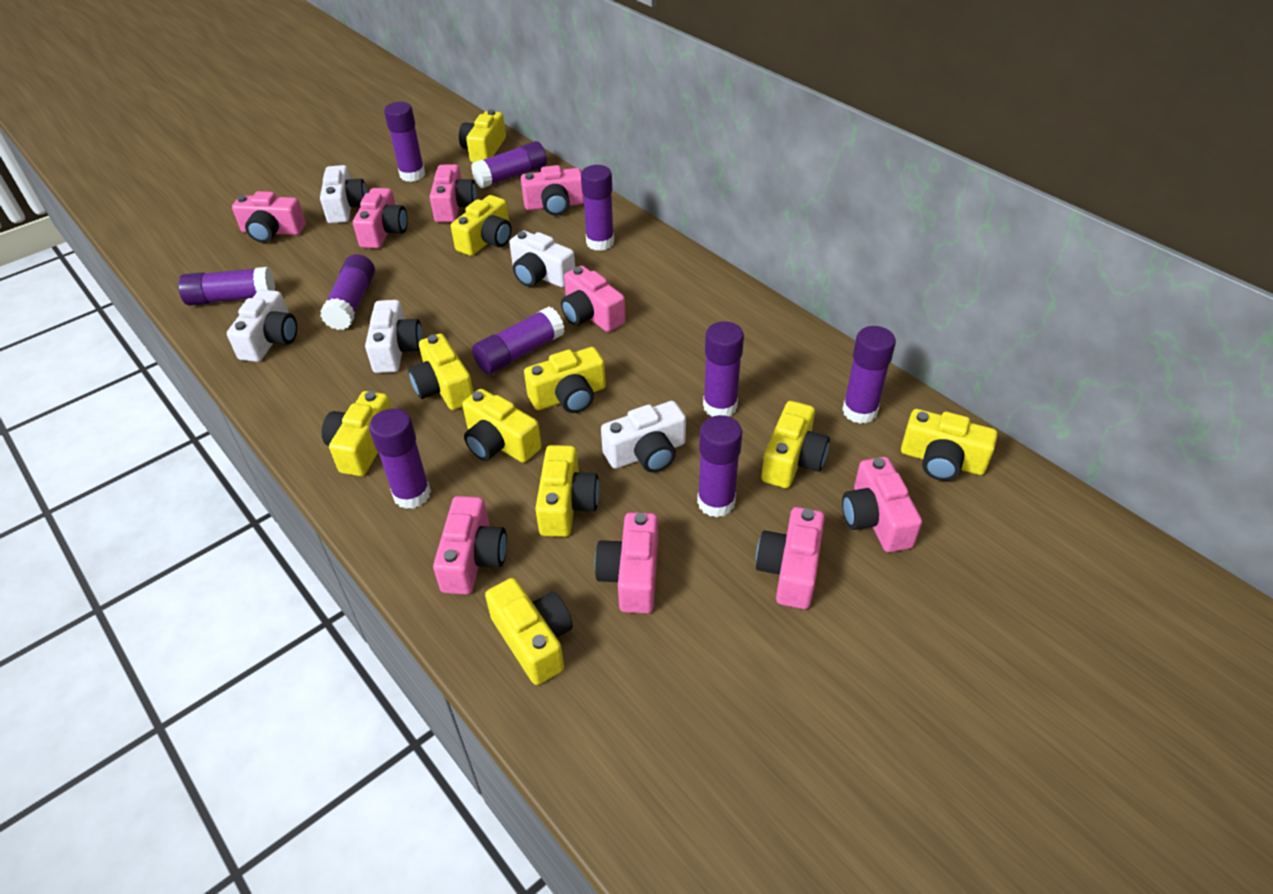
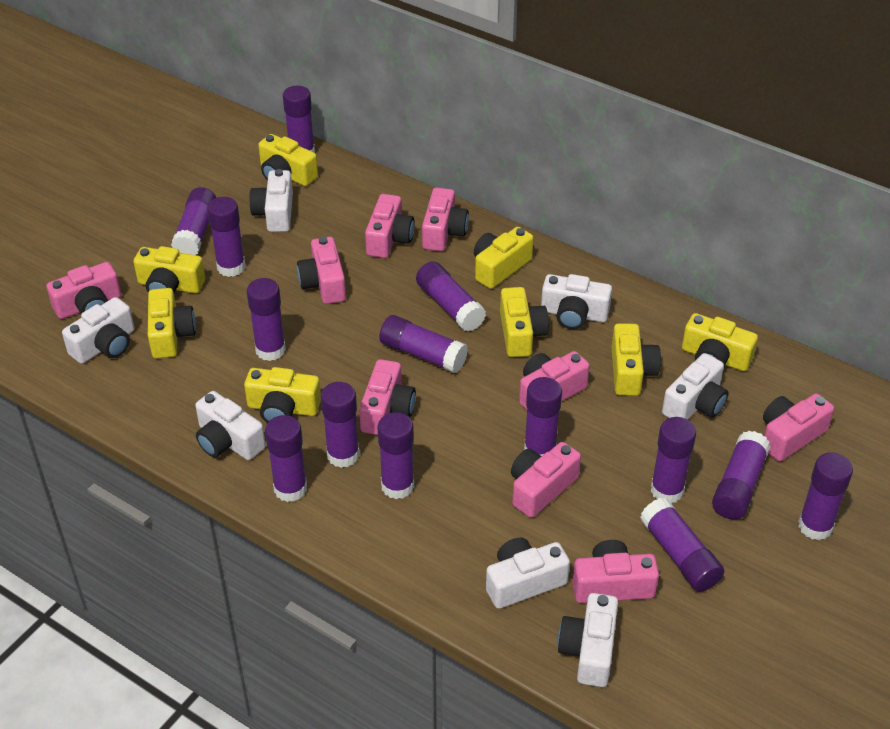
purple glue stick: 10 -> 14
white camera: 5 -> 7
yellow camera: 10 -> 8

